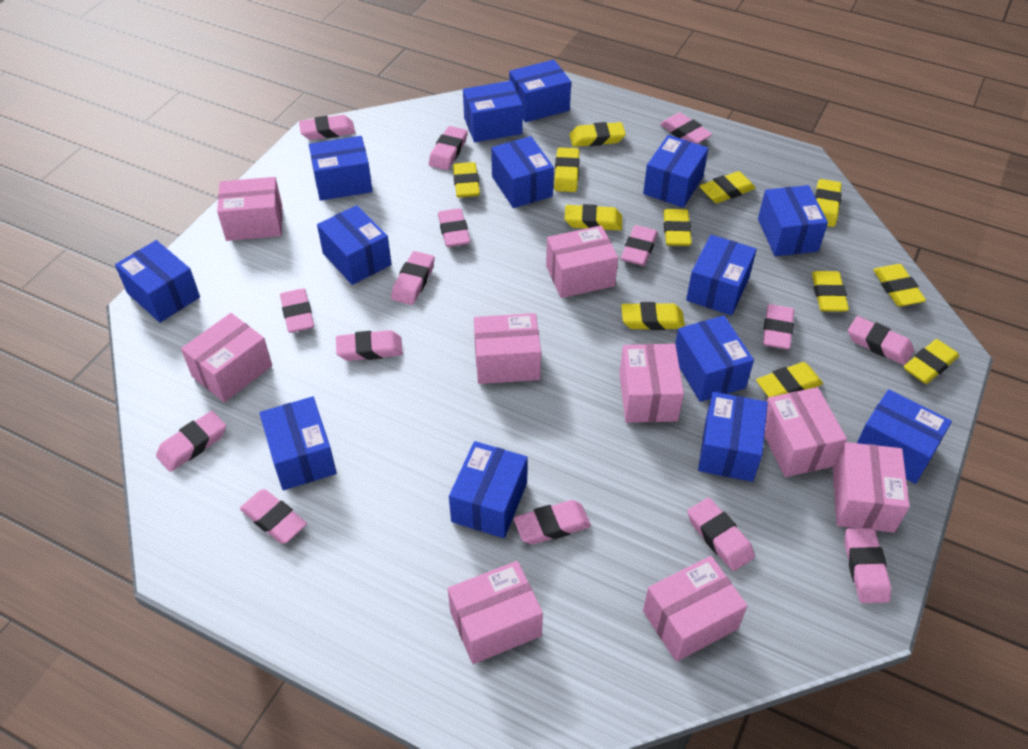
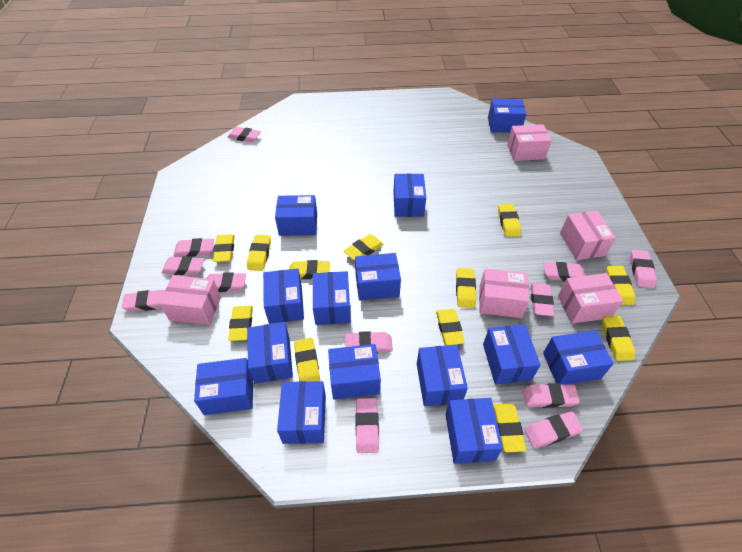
pink box: 9 -> 5
pink eraser: 15 -> 12

